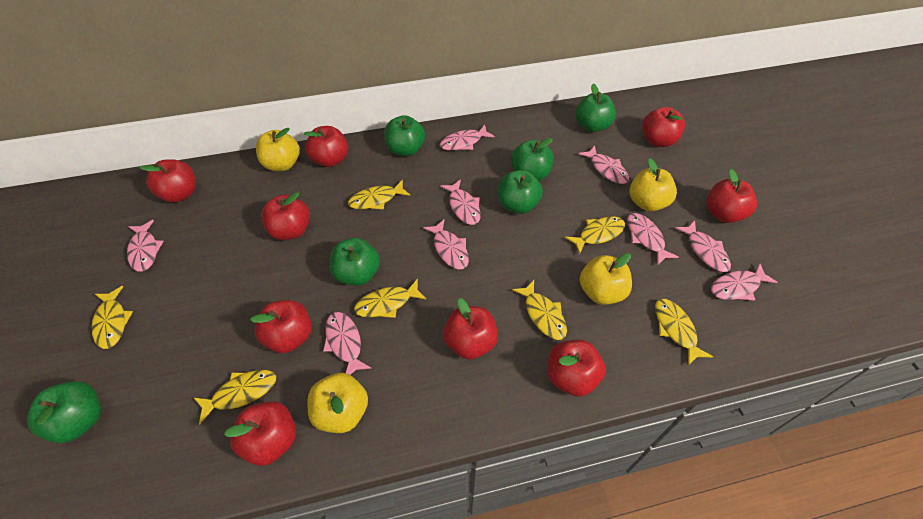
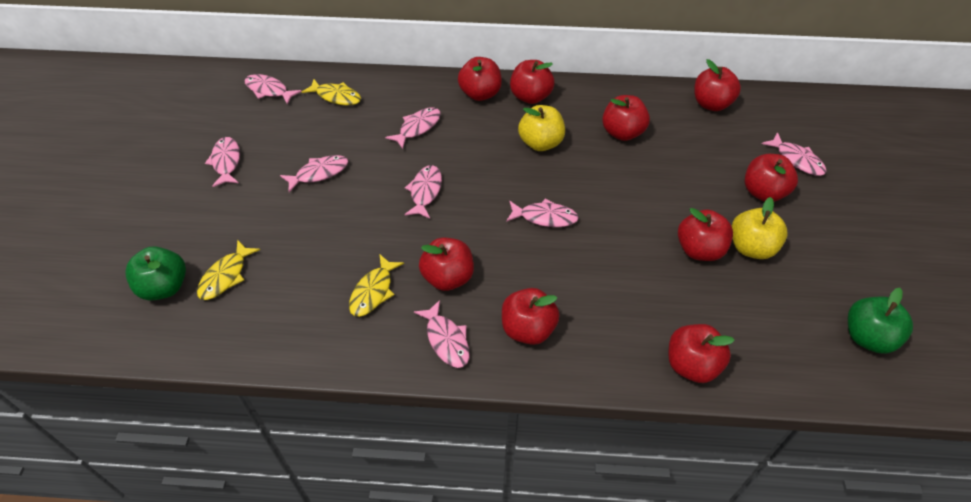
green apple: 6 -> 2
pink fish: 9 -> 8
yellow apple: 4 -> 2
yellow fish: 7 -> 3

